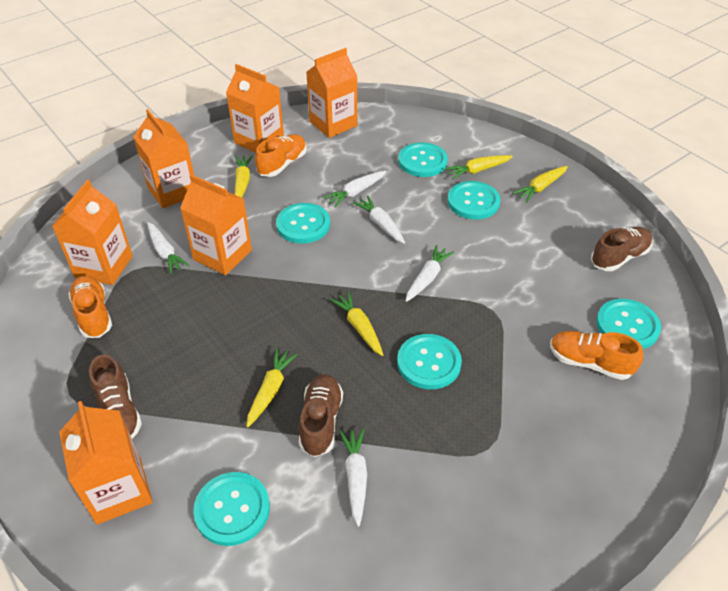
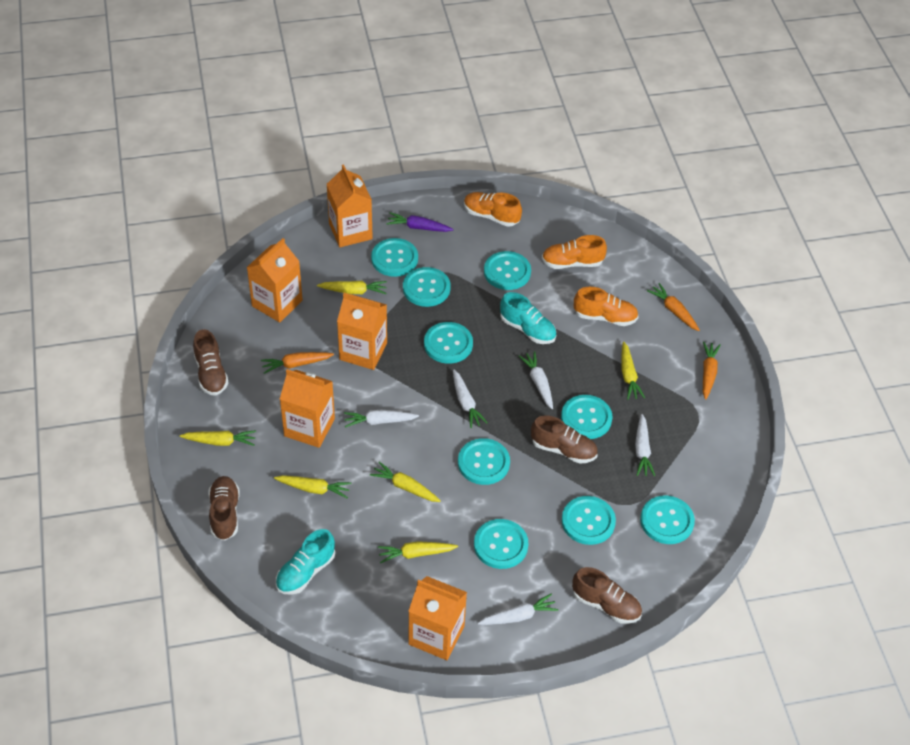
brown shoe: 3 -> 4
orange carrot: 0 -> 3
orange carton: 6 -> 5
purple carrot: 0 -> 1
turquoise button: 6 -> 9
turquoise shoe: 0 -> 2
yellow carrot: 5 -> 6

